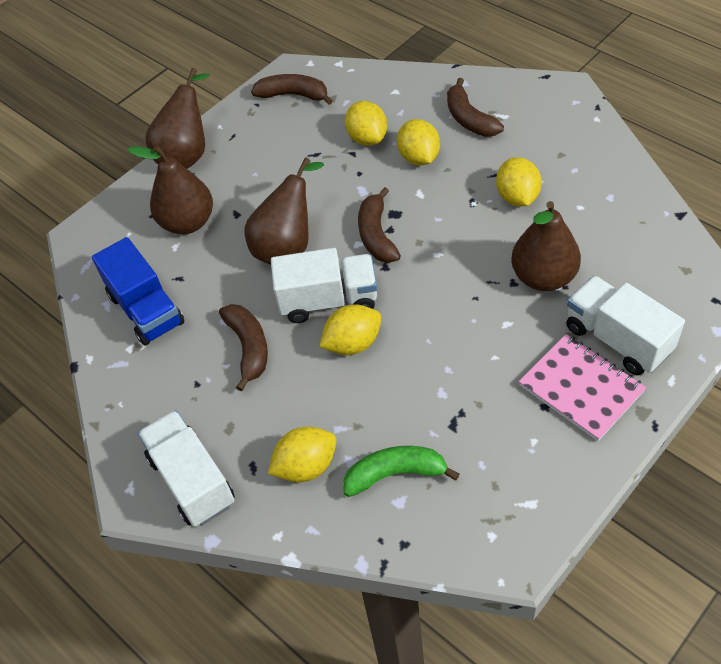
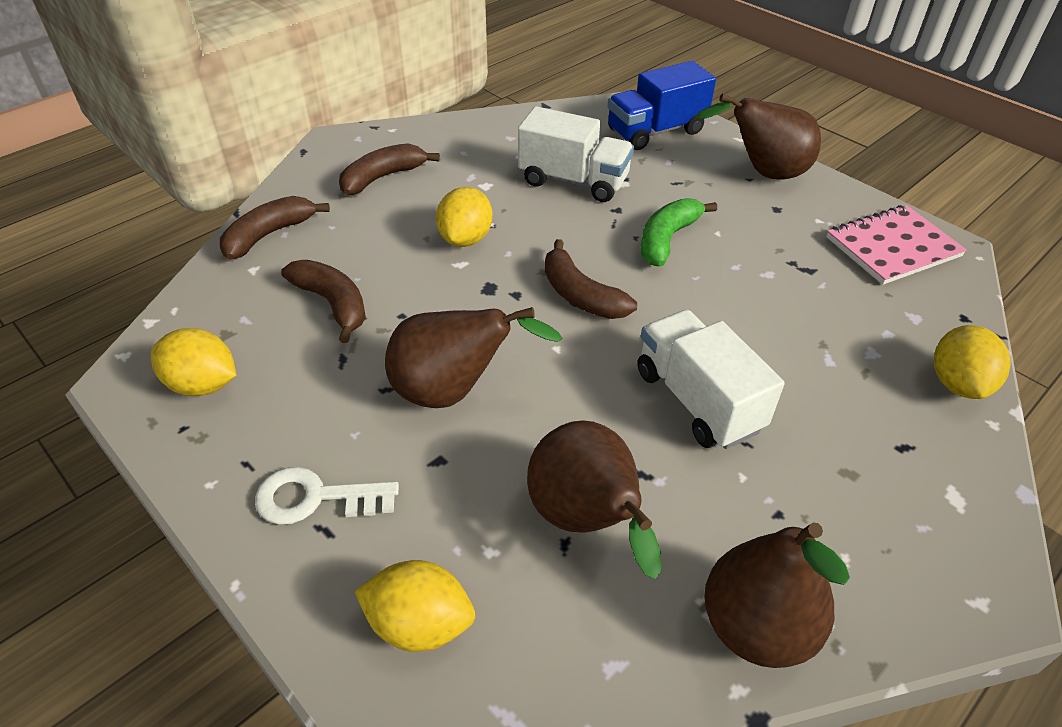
white key: 0 -> 1
white truck: 3 -> 2
yellow lemon: 5 -> 4

